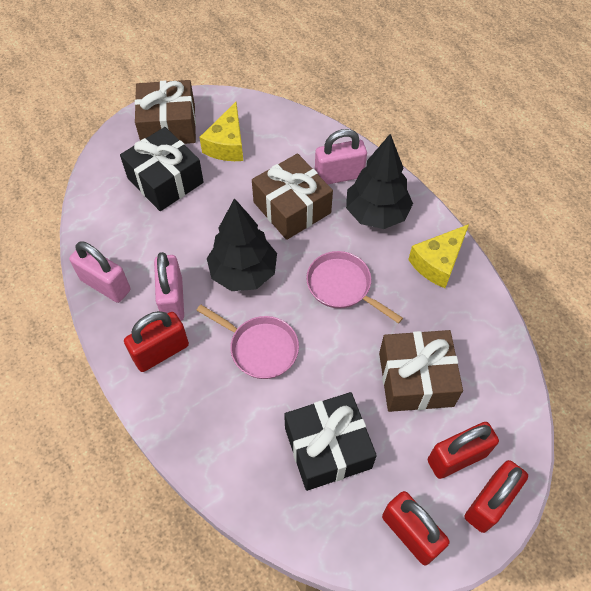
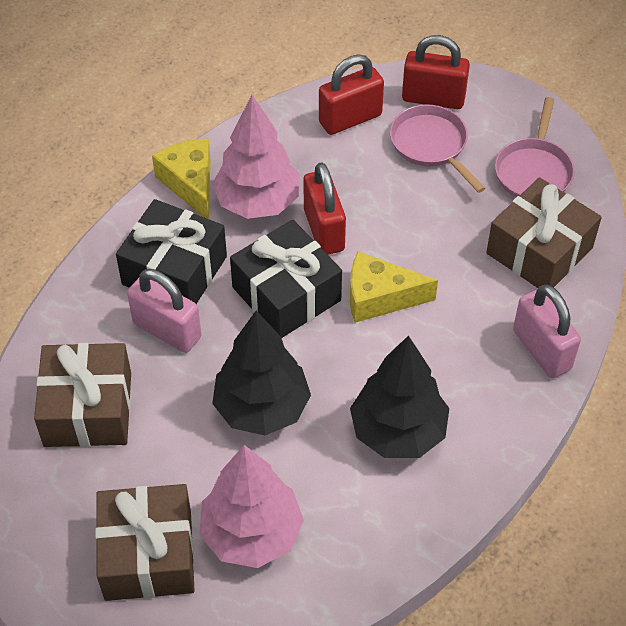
pink padlock: 3 -> 2
pink tree: 0 -> 2
red padlock: 4 -> 3

